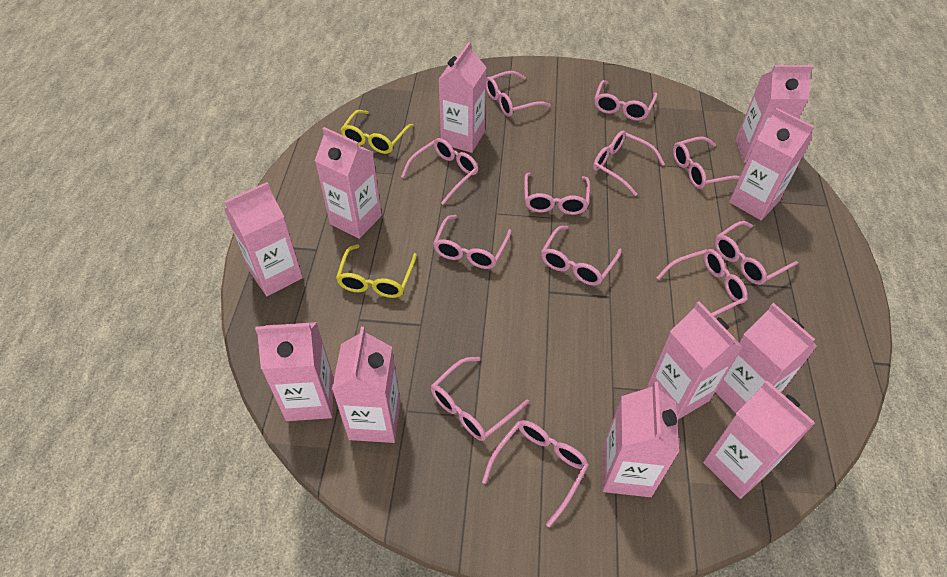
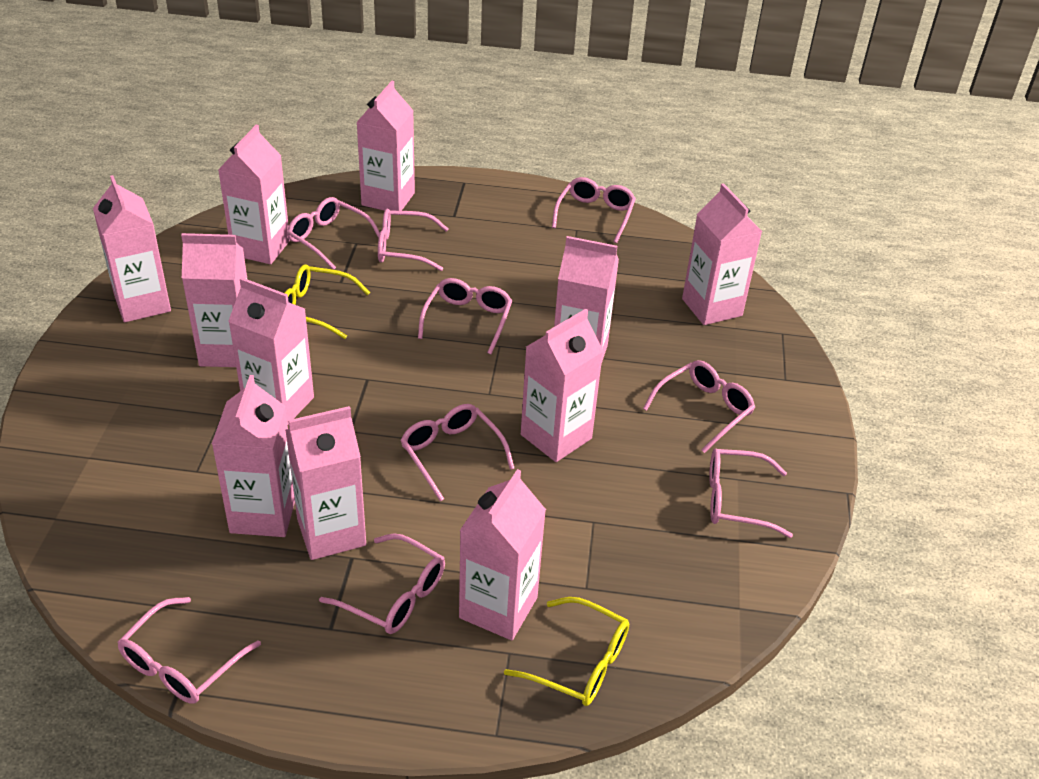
pink glasses: 12 -> 9

